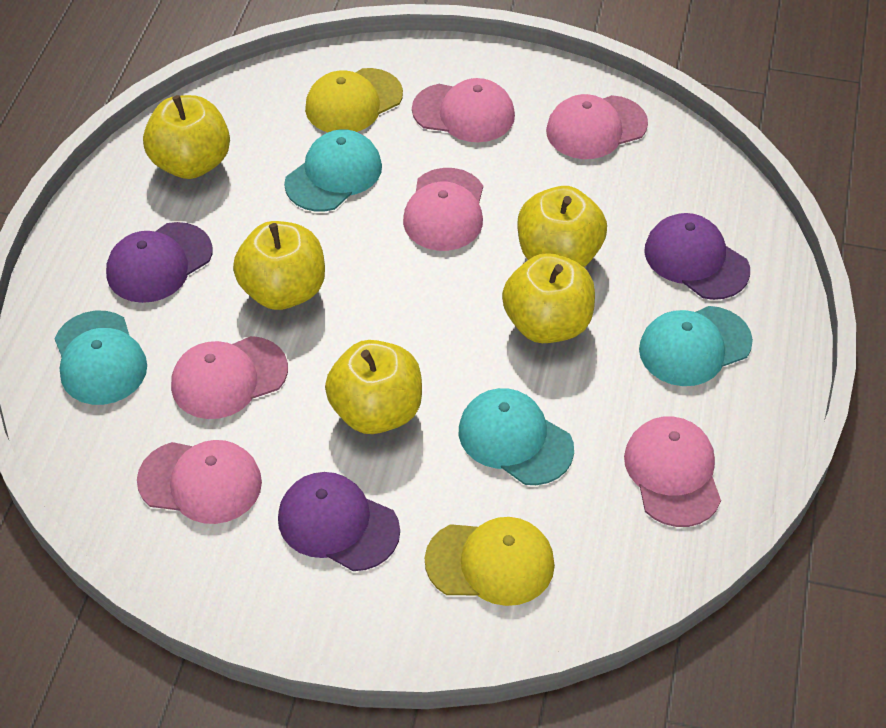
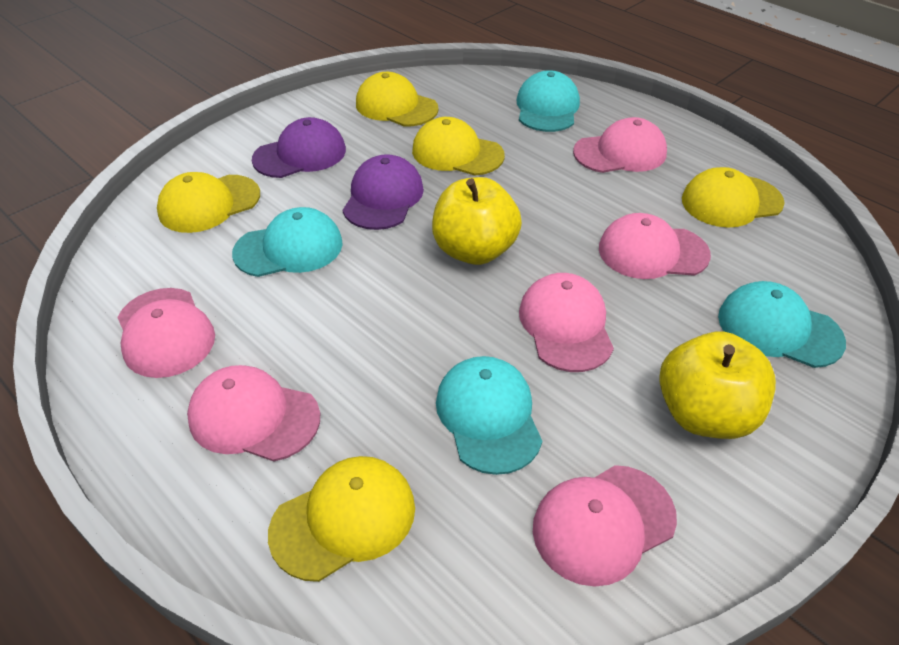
purple cap: 3 -> 2
yellow apple: 5 -> 2
yellow cap: 2 -> 5

